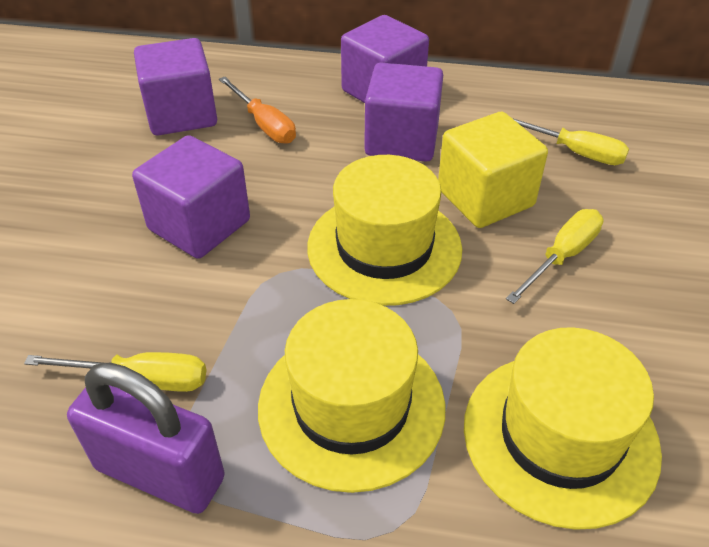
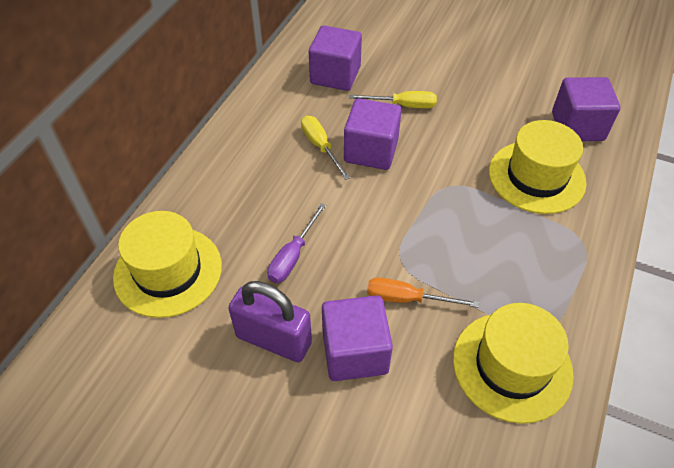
purple screwdriver: 0 -> 1
yellow cube: 1 -> 0
yellow screwdriver: 3 -> 2

